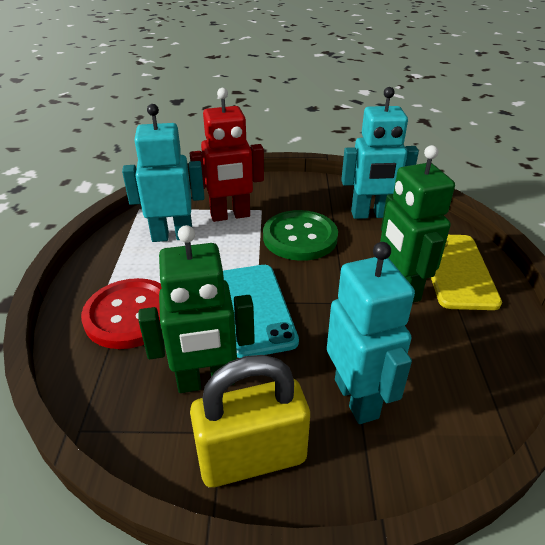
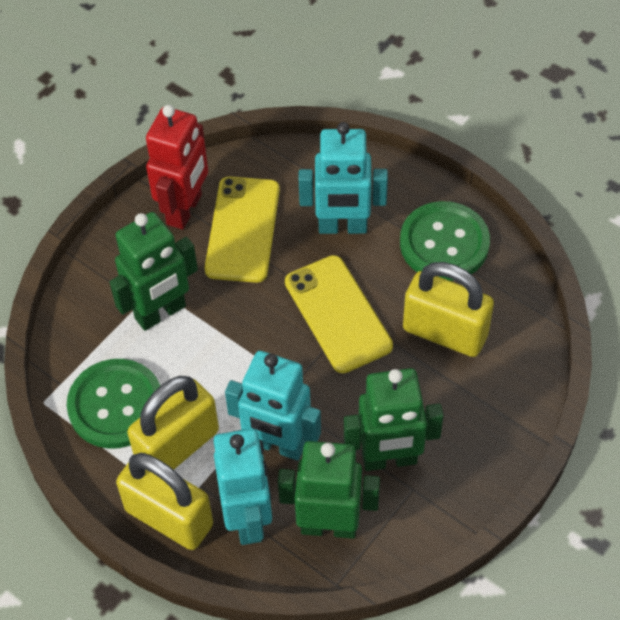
green button: 1 -> 2
green robot: 2 -> 3
red button: 1 -> 0
turquoise phone: 1 -> 0
yellow padlock: 1 -> 3
yellow phone: 1 -> 2

